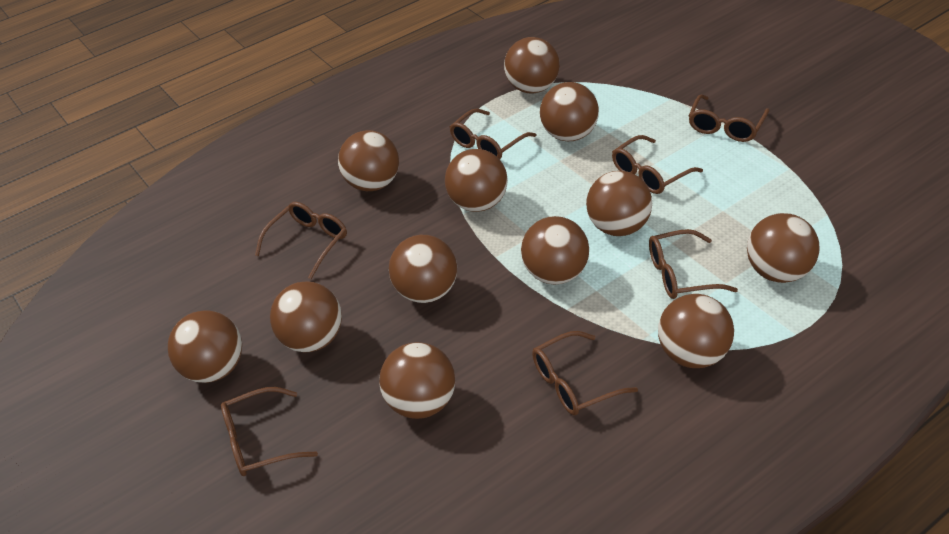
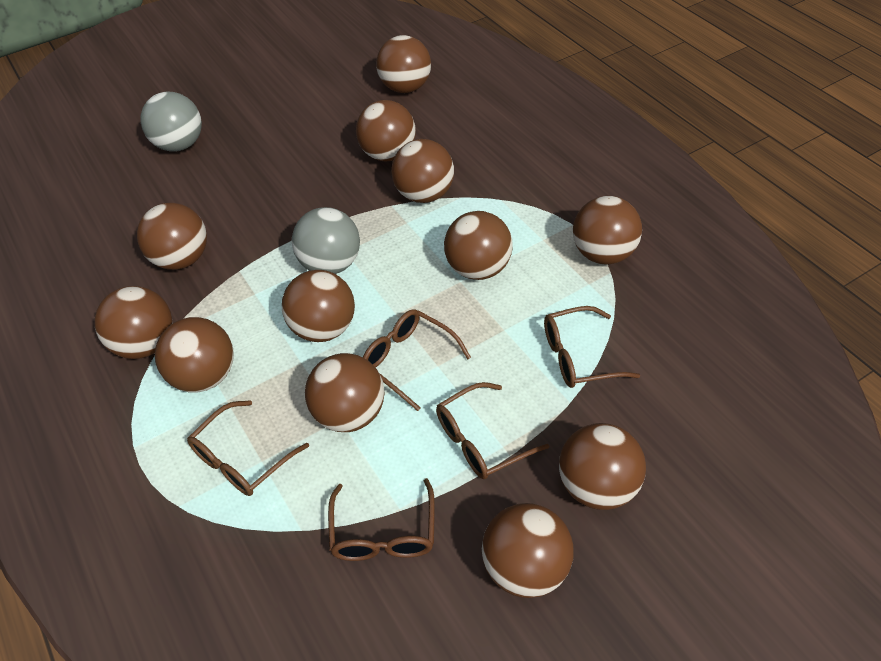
brown glasses: 7 -> 5
grey ball: 0 -> 2

